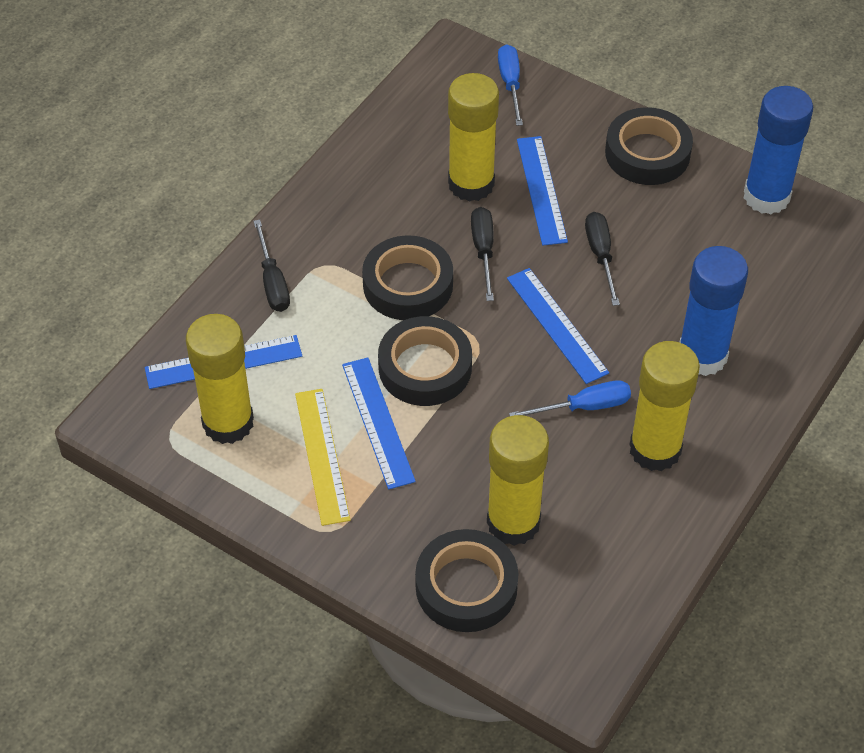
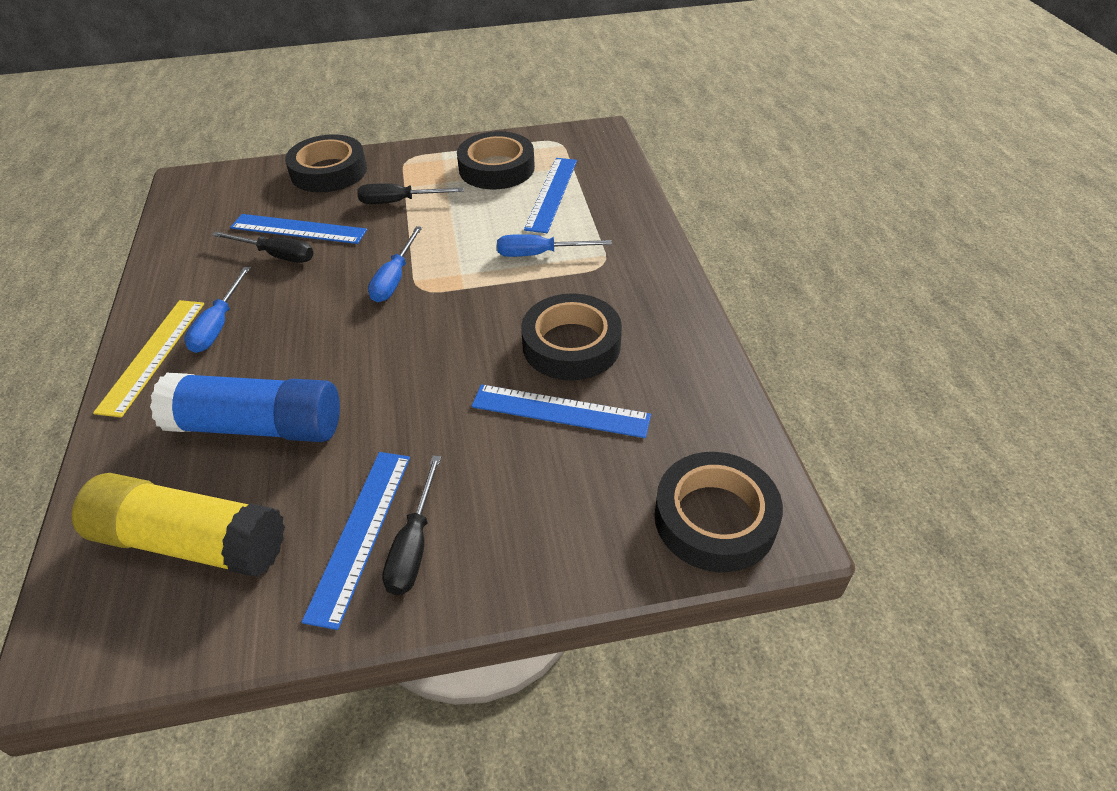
blue glue stick: 2 -> 1
blue screwdriver: 2 -> 3
yellow glue stick: 4 -> 1

